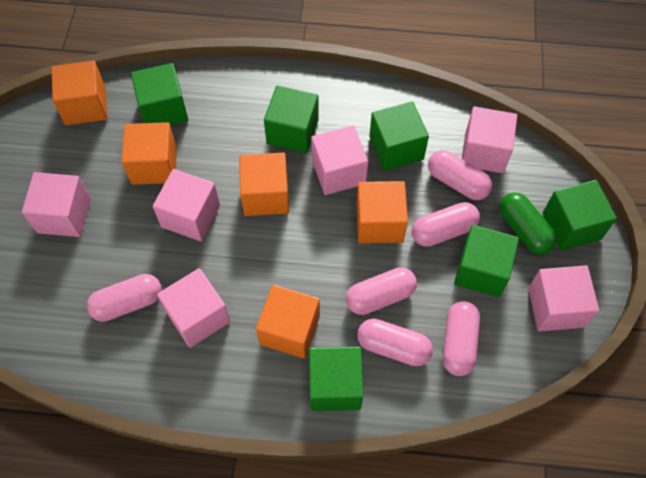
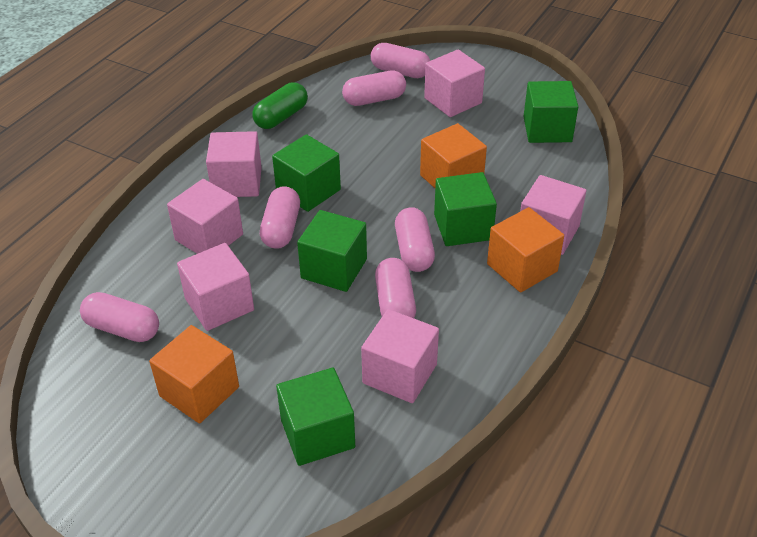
green cube: 6 -> 5
orange cube: 5 -> 3

